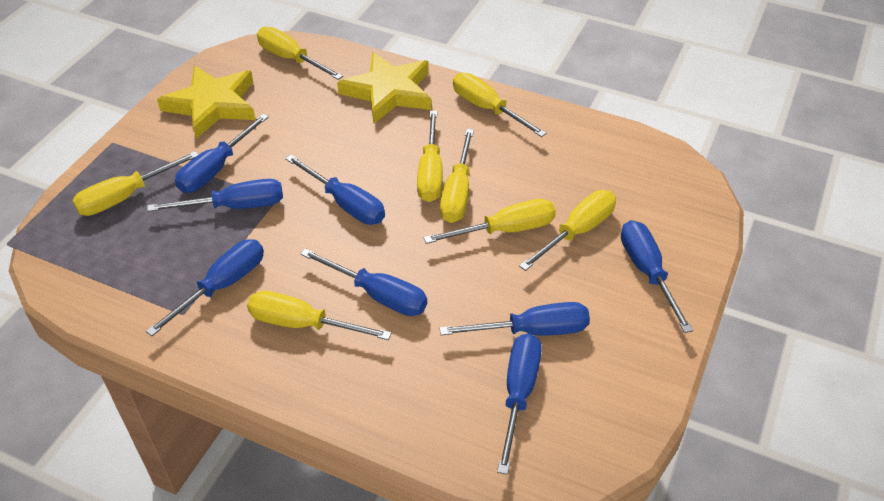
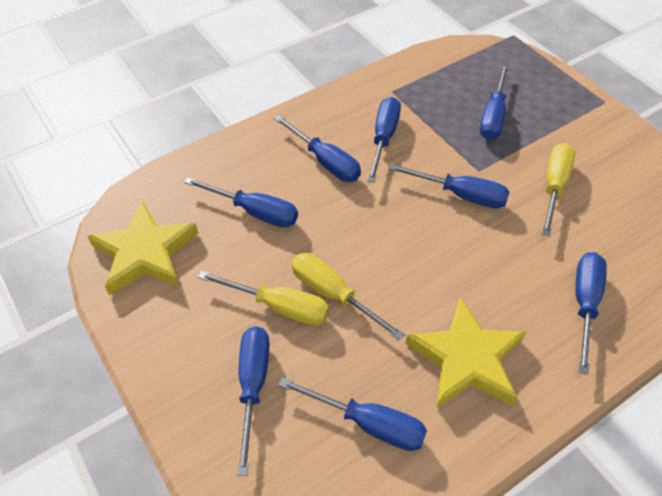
yellow screwdriver: 8 -> 3

